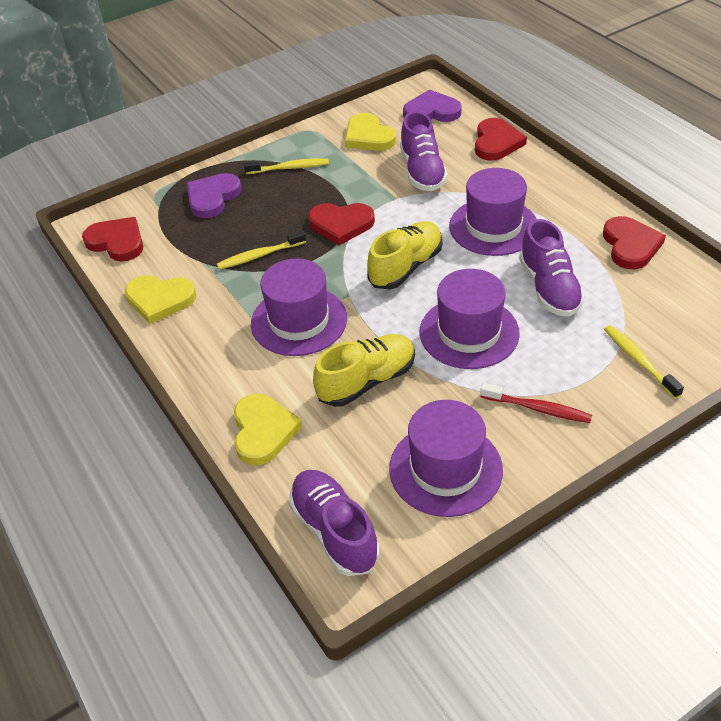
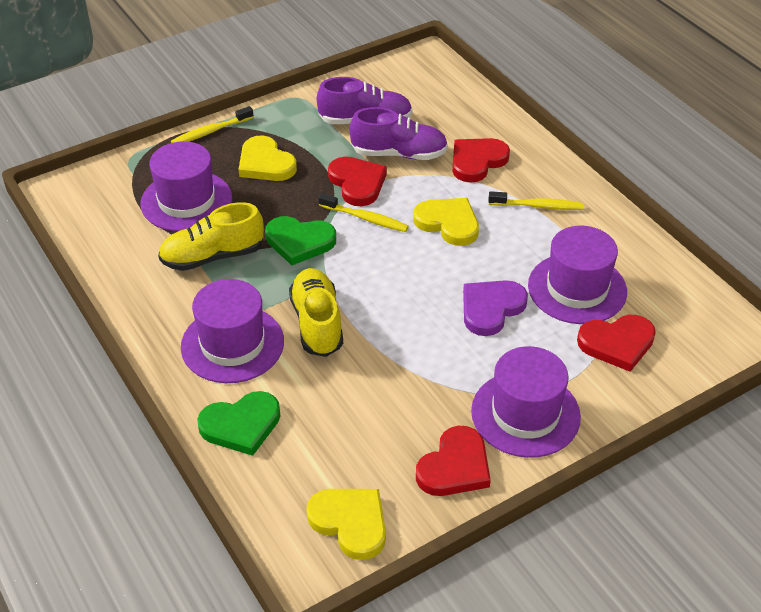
green heart: 0 -> 2
purple heart: 2 -> 1
purple shoe: 3 -> 2
red toothbrush: 1 -> 0

